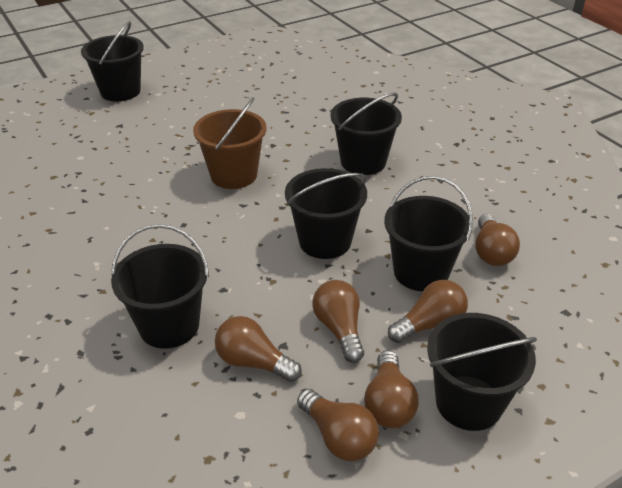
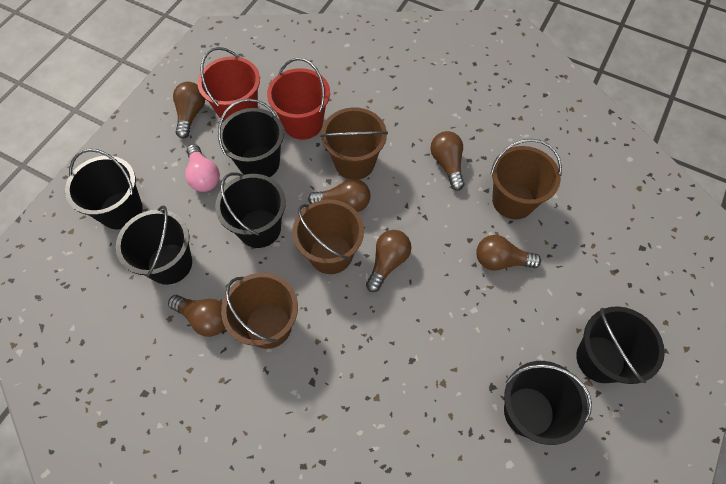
brown bucket: 1 -> 4
pink light bulb: 0 -> 1
red bucket: 0 -> 2

